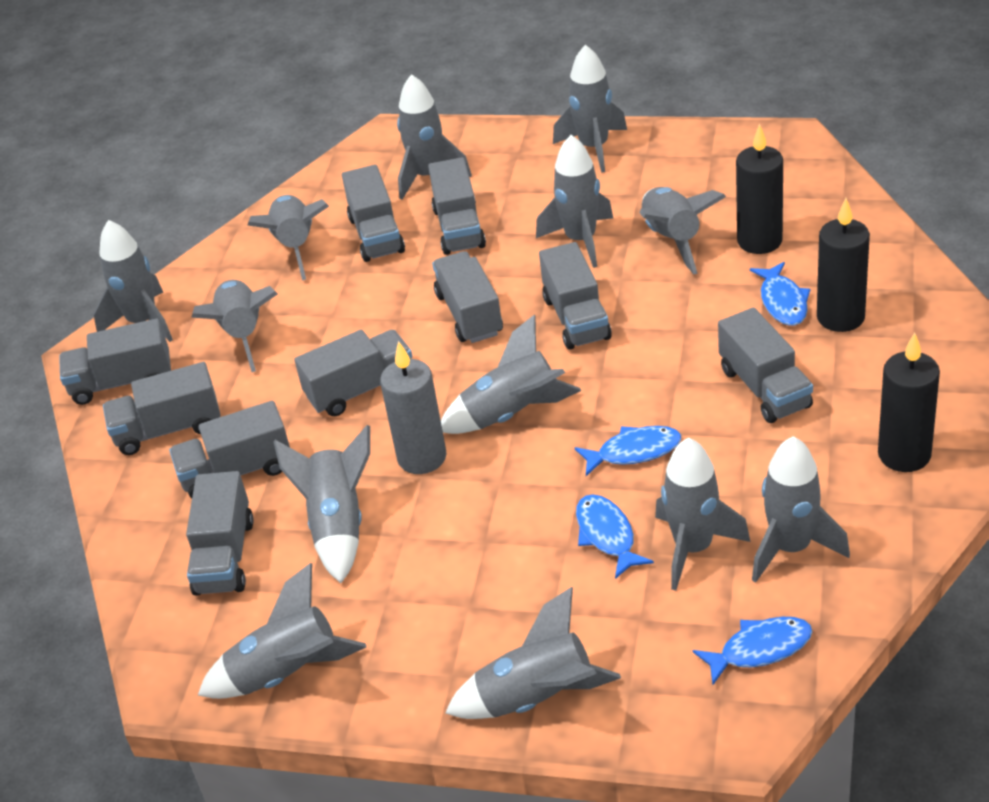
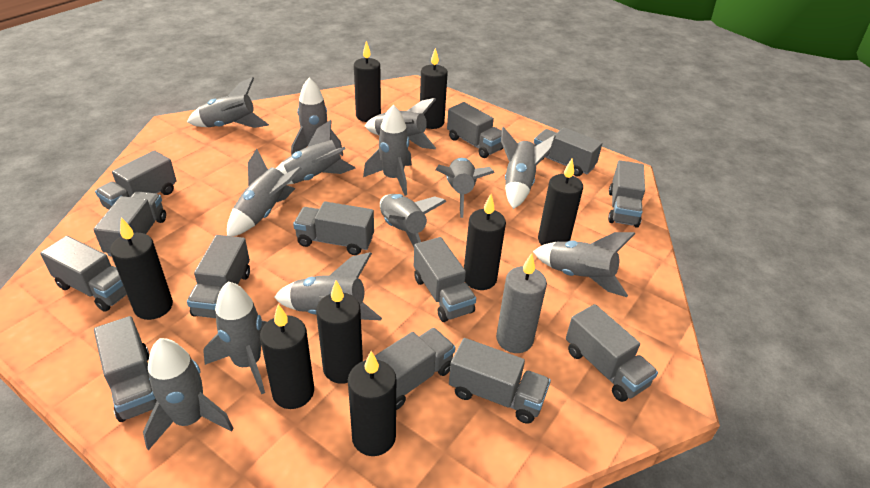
black candle: 3 -> 8
blue fish: 4 -> 0
grey truck: 10 -> 13

